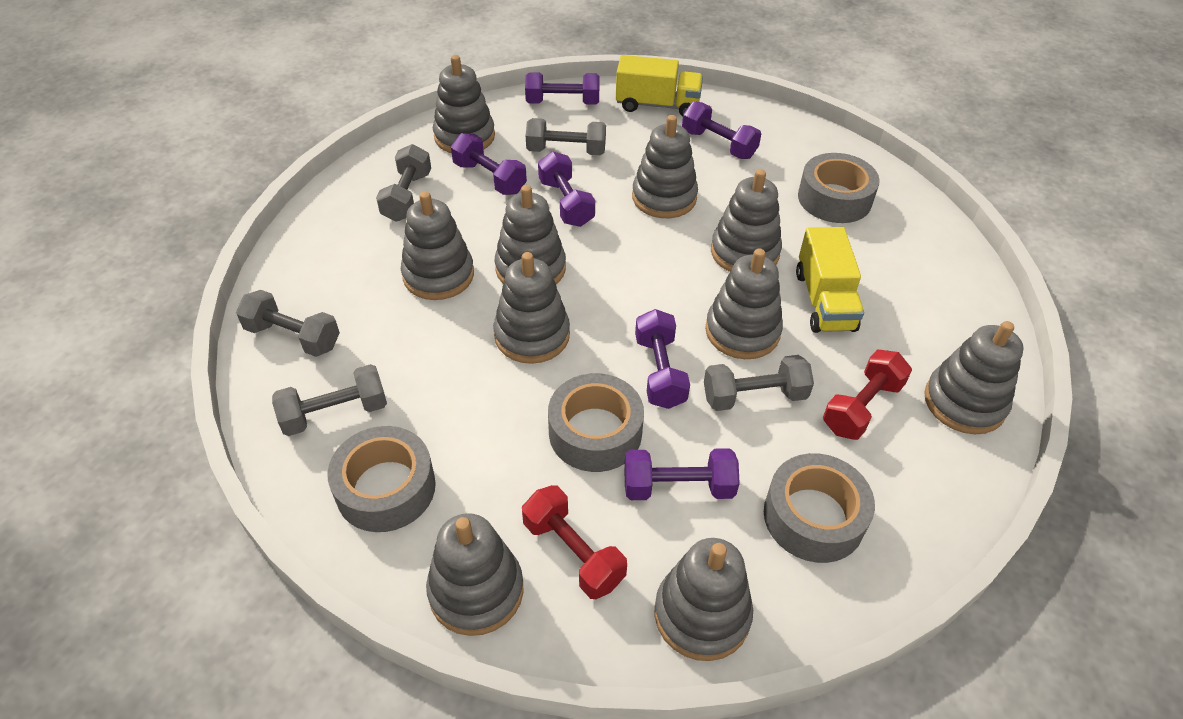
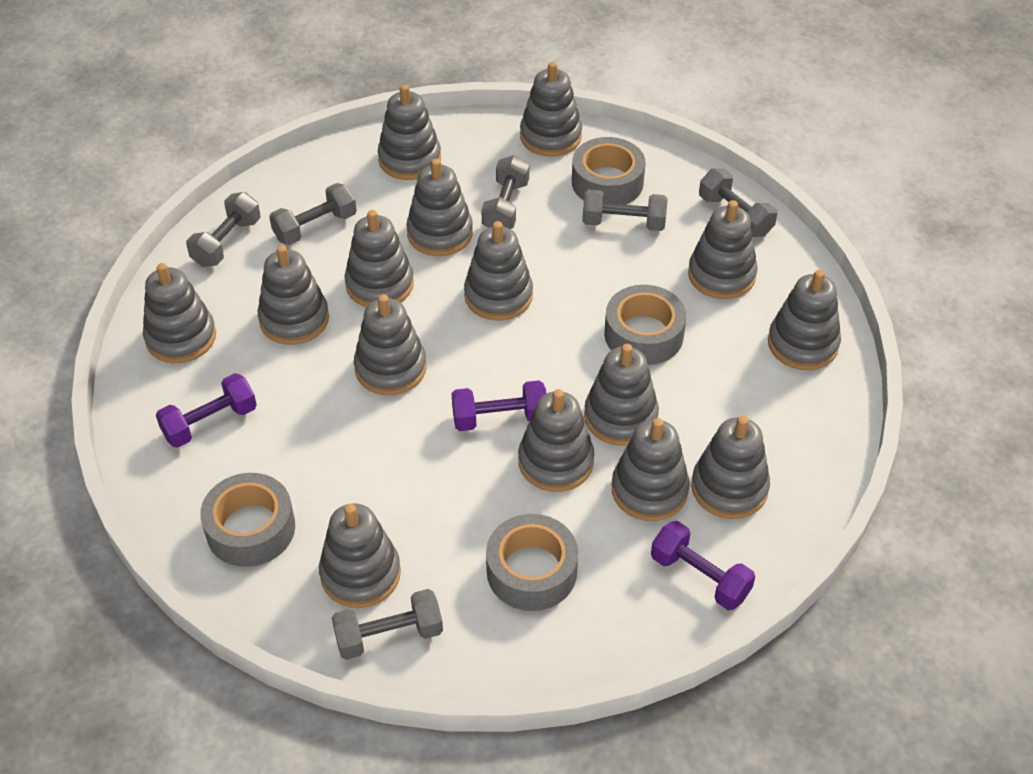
grey dumbbell: 5 -> 6
grey stacking toy: 10 -> 15
purple dumbbell: 6 -> 3
red dumbbell: 2 -> 0
yellow truck: 2 -> 0

